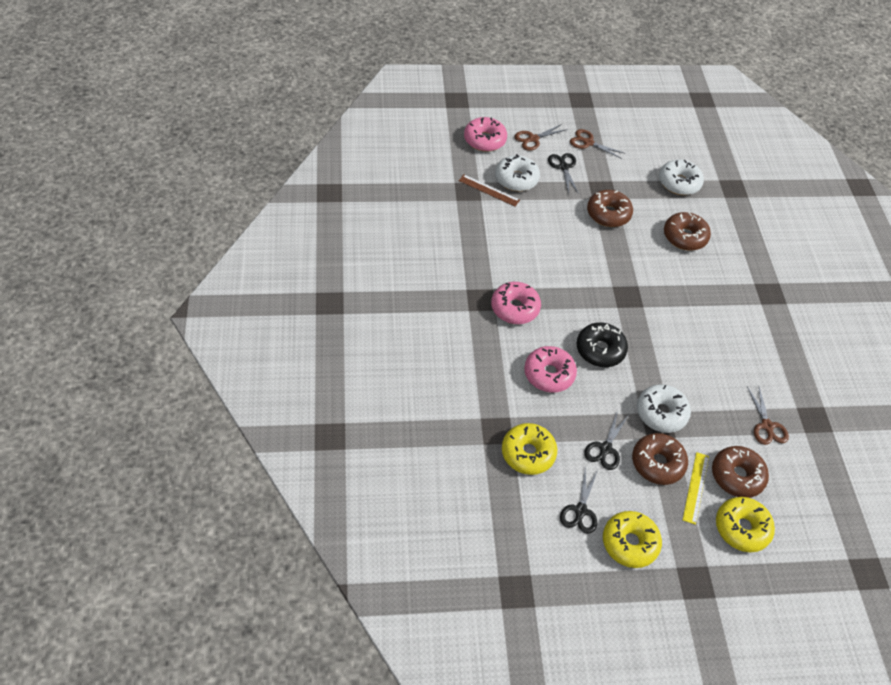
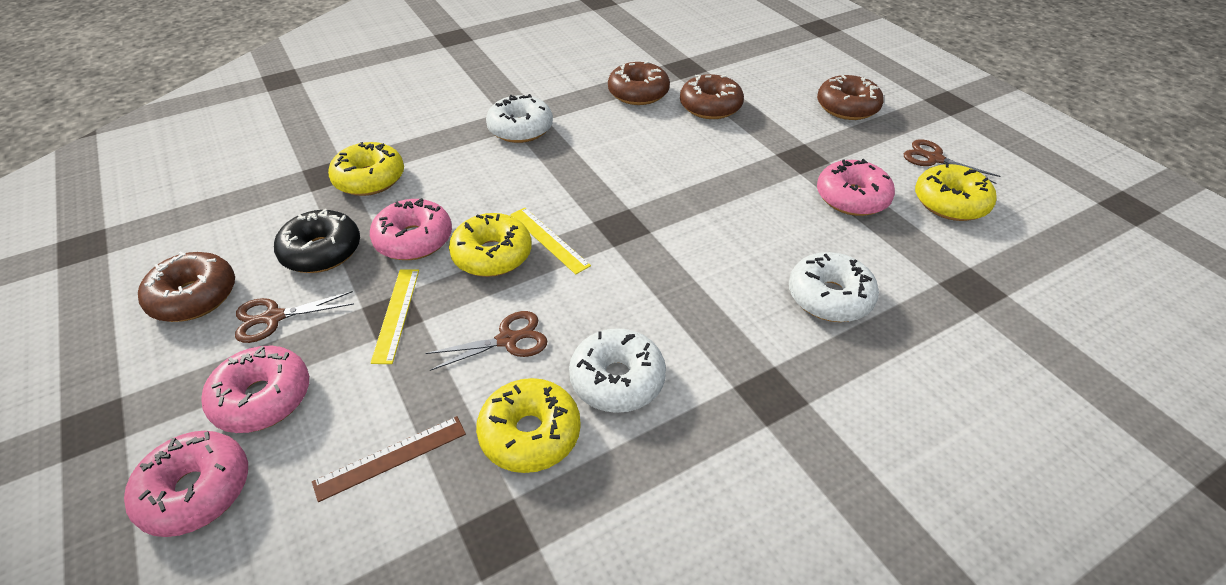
black scissors: 3 -> 0
pink donut: 3 -> 4
yellow donut: 3 -> 4
yellow ruler: 1 -> 2

